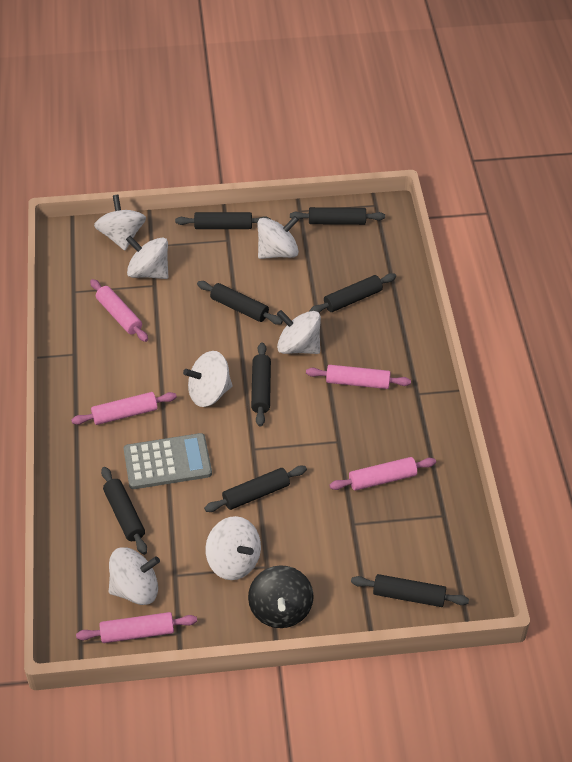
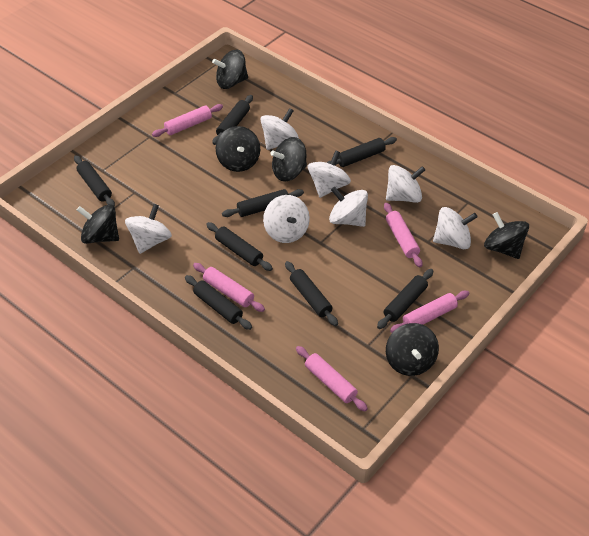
black spinning top: 1 -> 6
grey calculator: 1 -> 0

